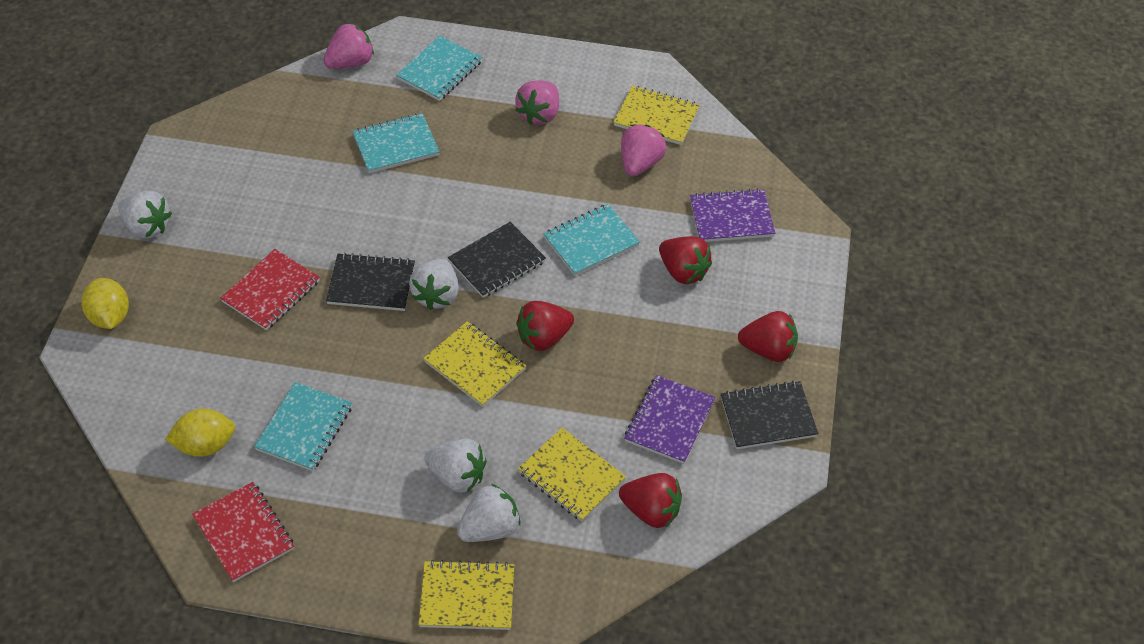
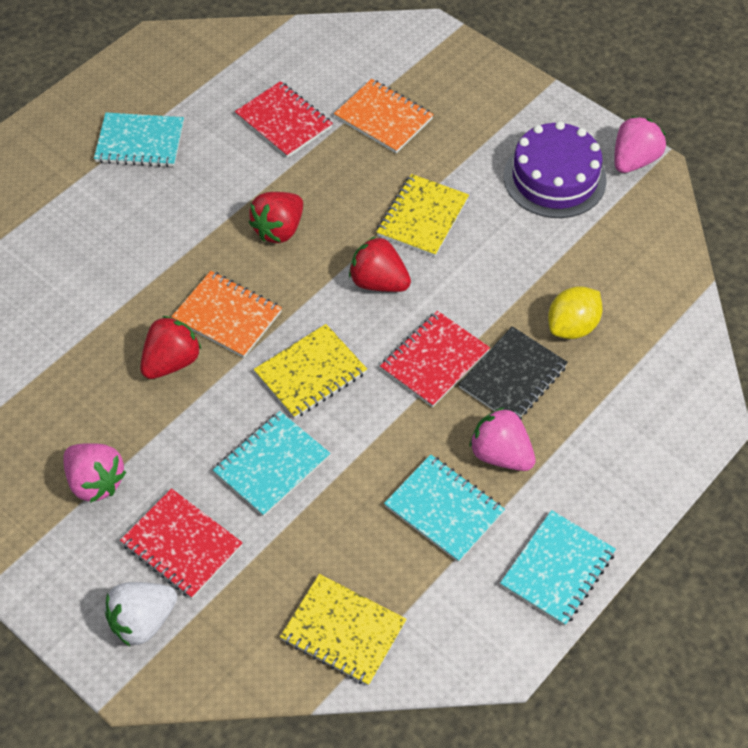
black notebook: 3 -> 1
orange notebook: 0 -> 2
purple cake: 0 -> 1
purple notebook: 2 -> 0
red notebook: 2 -> 3
red strawberry: 4 -> 3
white strawberry: 4 -> 1
yellow lemon: 2 -> 1
yellow notebook: 4 -> 3

